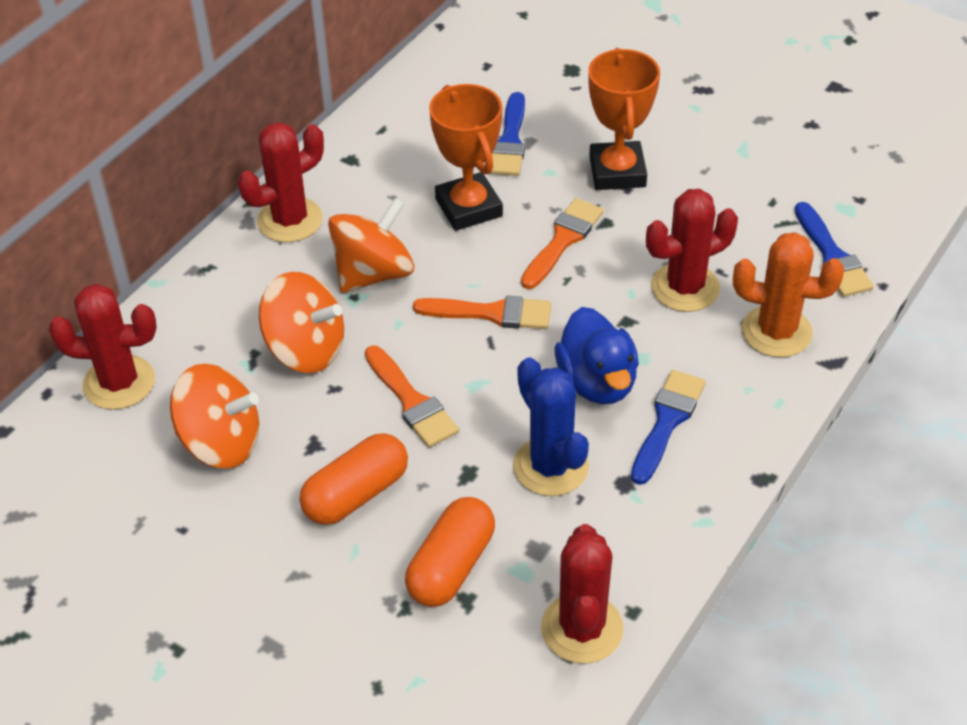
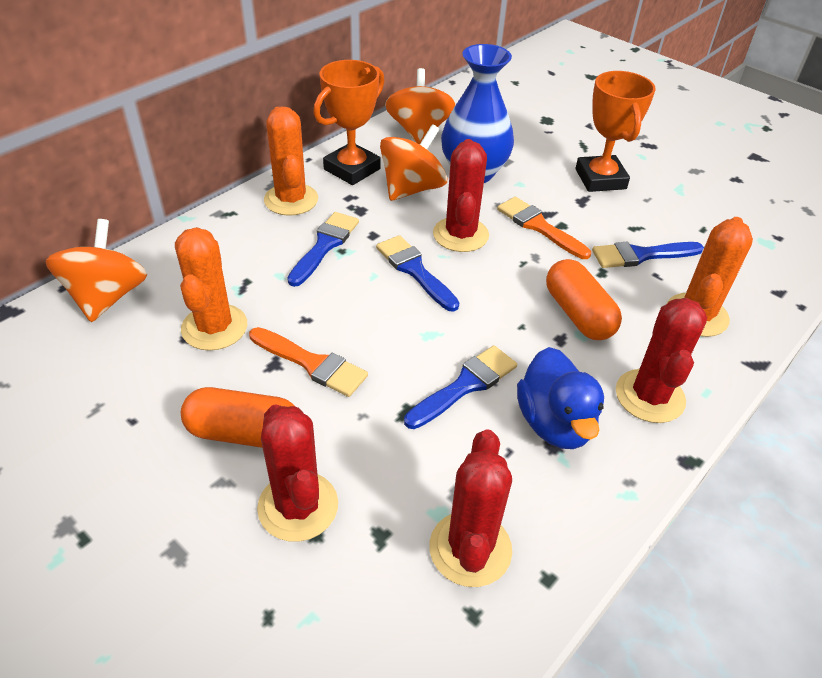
blue brush: 3 -> 4
blue cactus: 1 -> 0
blue vase: 0 -> 1
orange brush: 3 -> 2
orange cactus: 1 -> 3

